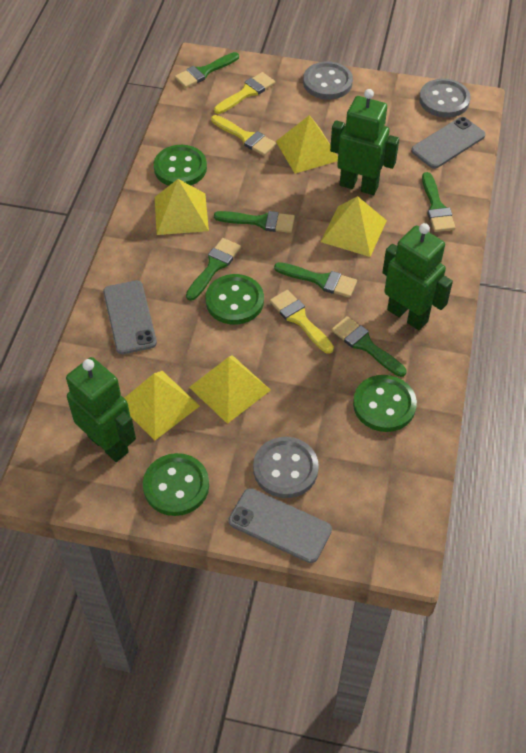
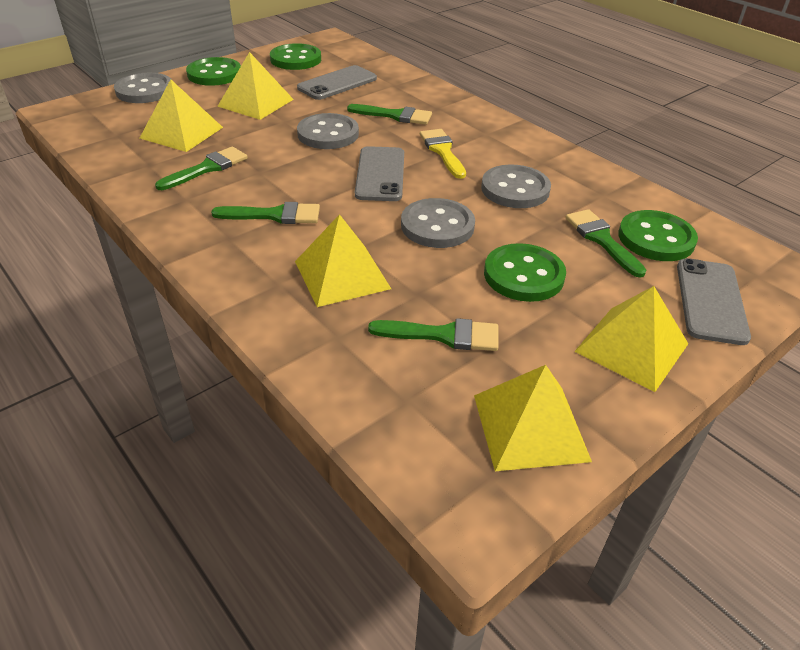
green brush: 6 -> 5
green robot: 3 -> 0
grey button: 3 -> 4
yellow brush: 3 -> 1

